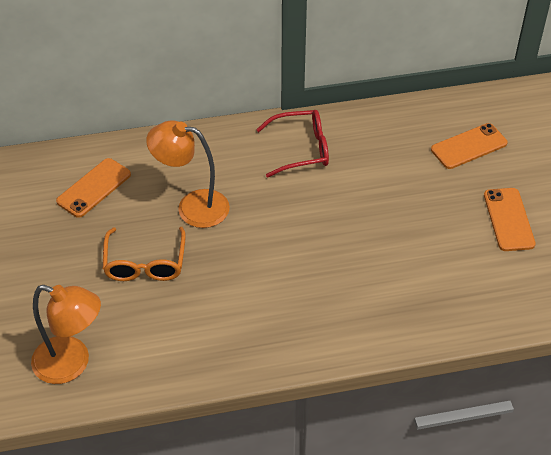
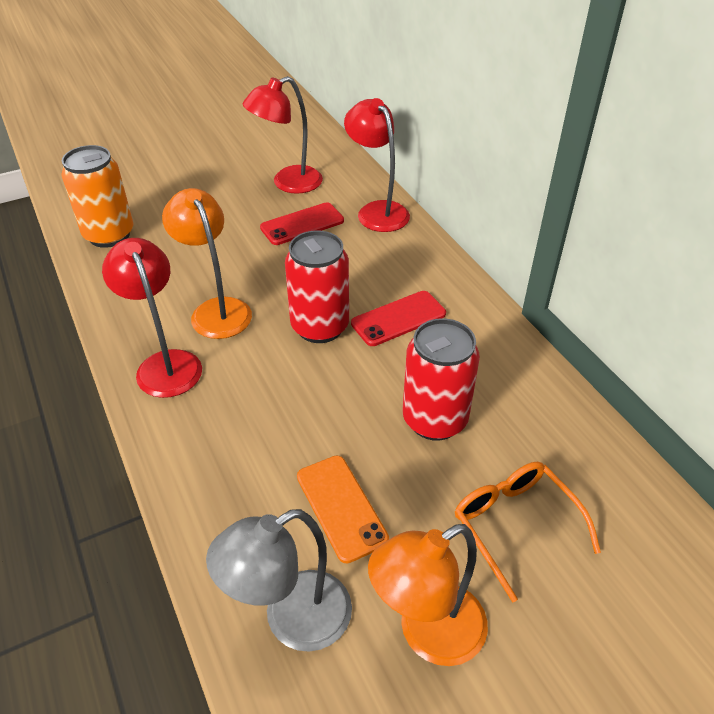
grey lamp: 0 -> 1
orange can: 0 -> 1
orange phone: 3 -> 1
red can: 0 -> 2
red glasses: 1 -> 0
red lamp: 0 -> 3
red phone: 0 -> 2

